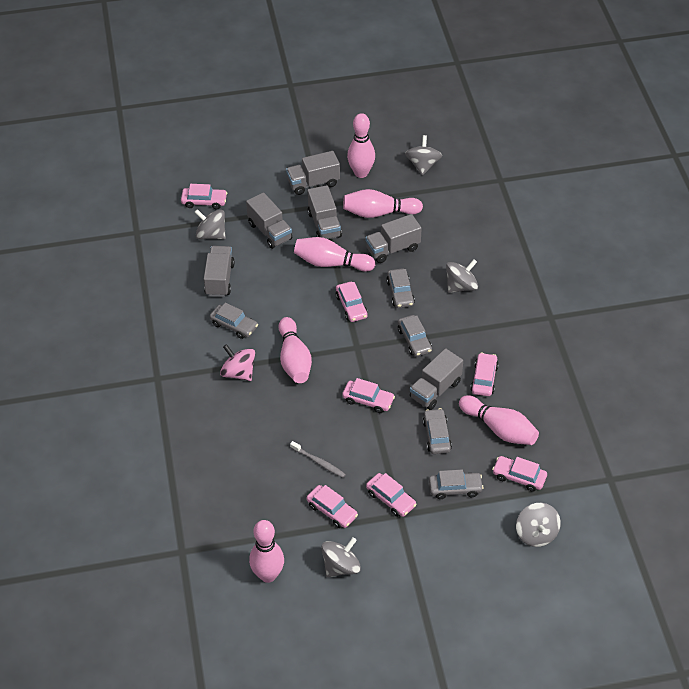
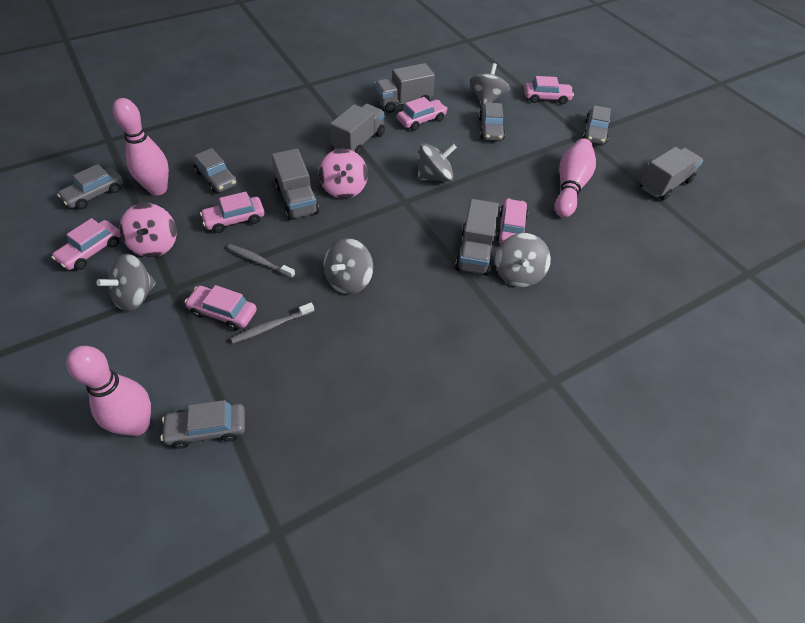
grey toothbrush: 1 -> 2
grey truck: 6 -> 5
pink bowling pin: 6 -> 3
pink car: 7 -> 6
pink spinning top: 1 -> 2

